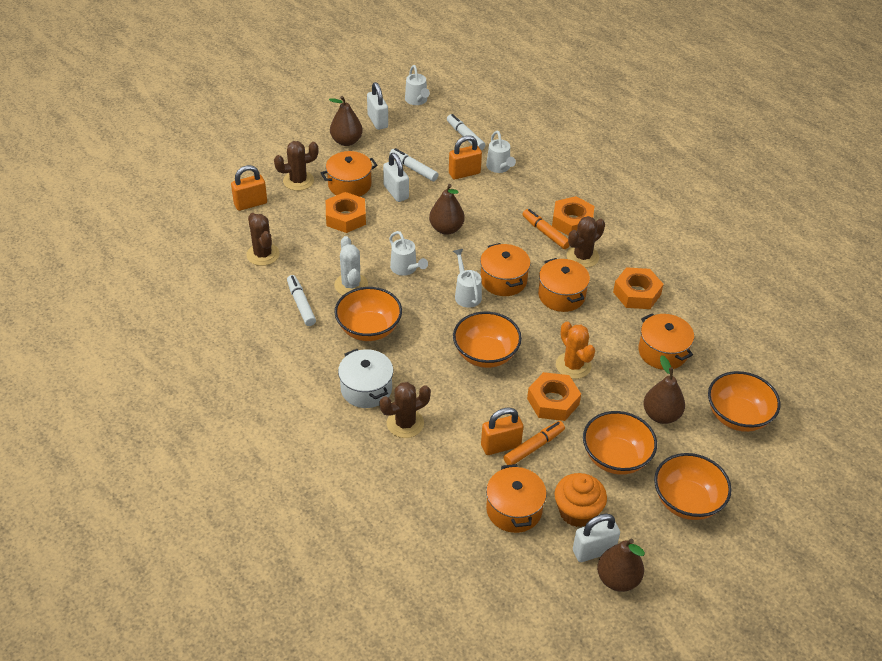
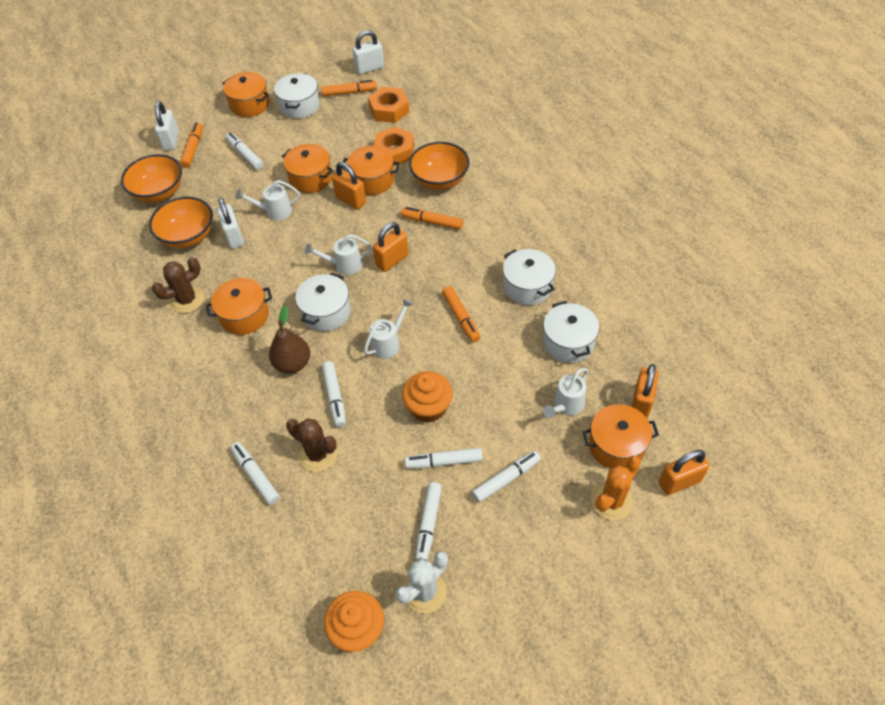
brown cactus: 4 -> 2
brown pear: 4 -> 1
orange bowl: 5 -> 3
orange cupcake: 1 -> 2
orange marker: 2 -> 4
orange nut: 4 -> 2
orange padlock: 3 -> 4
white marker: 3 -> 6
white pot: 1 -> 4

